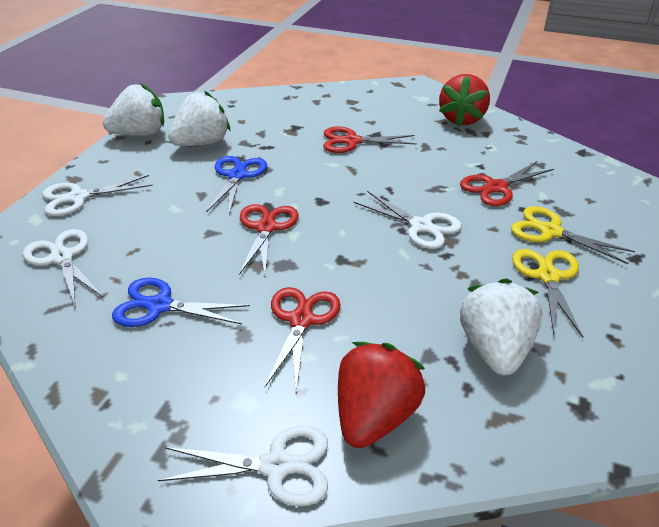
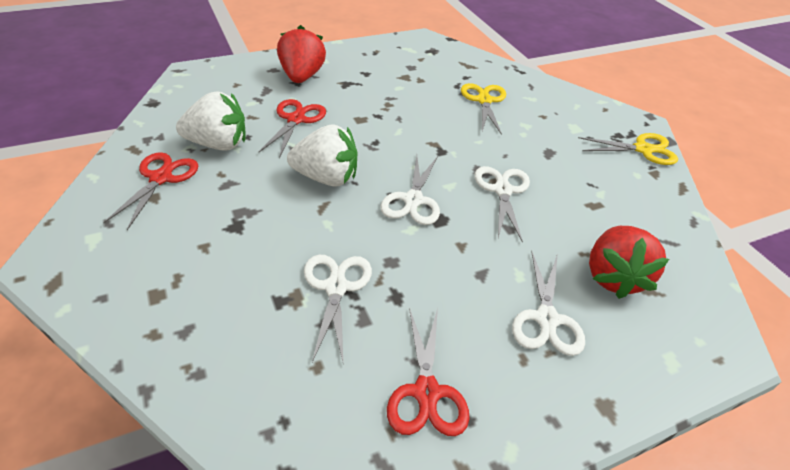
blue scissors: 2 -> 0
red scissors: 4 -> 3
white strawberry: 3 -> 2

